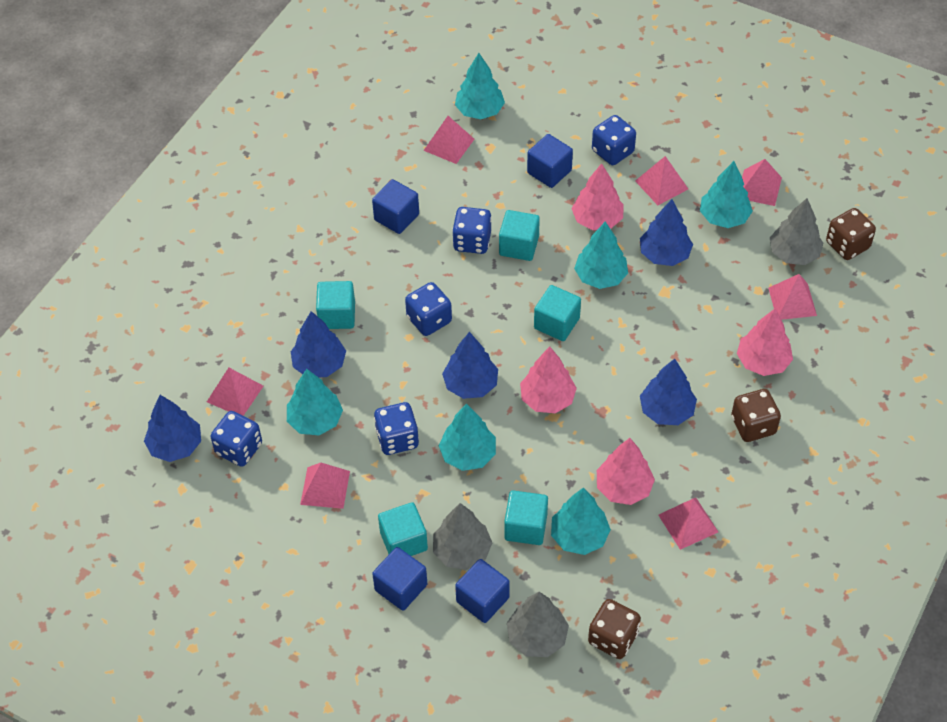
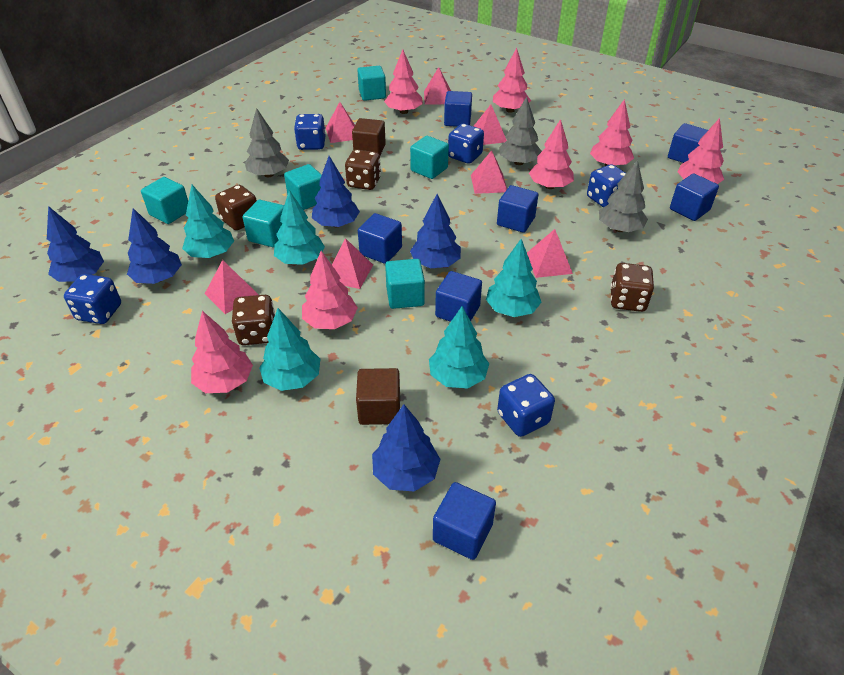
blue cube: 4 -> 7
brown cube: 0 -> 2
brown dice: 3 -> 4
pink tree: 4 -> 7
turquoise cube: 5 -> 6
turquoise tree: 6 -> 5

